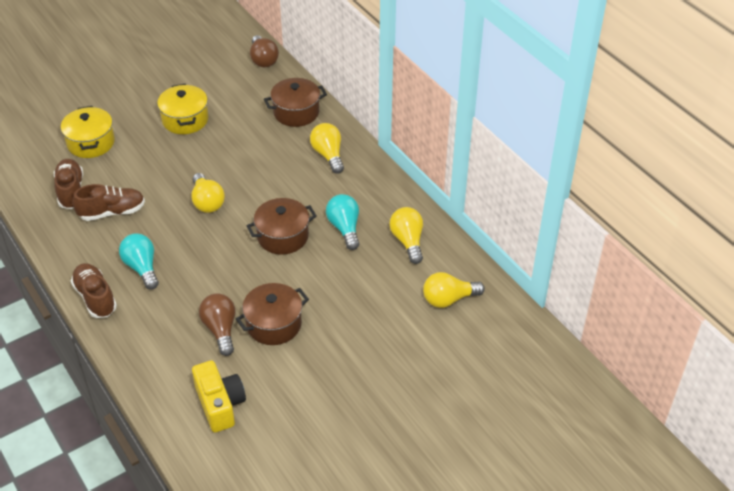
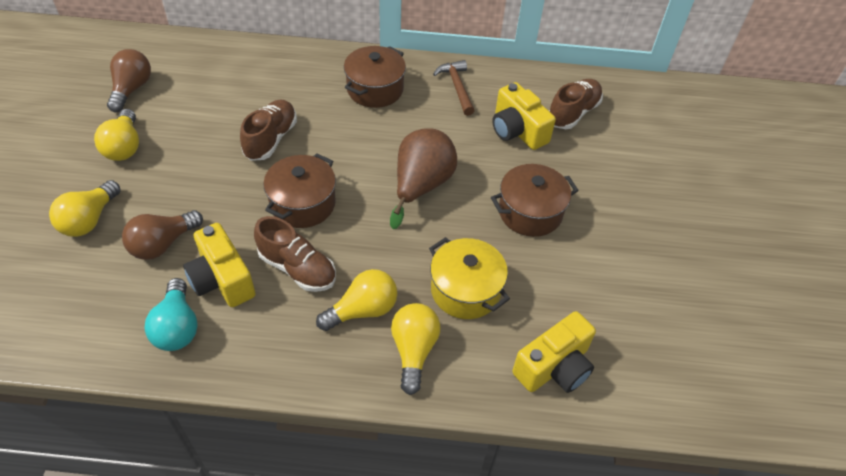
brown hammer: 0 -> 1
brown pear: 0 -> 1
turquoise light bulb: 2 -> 1
yellow camera: 1 -> 3
yellow pot: 2 -> 1

